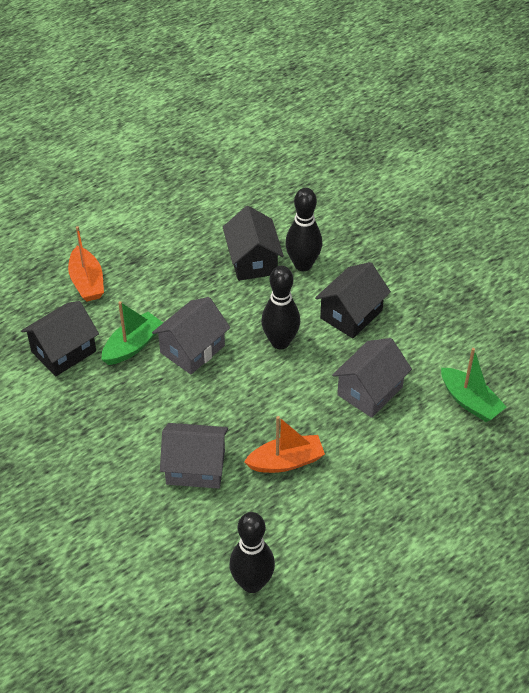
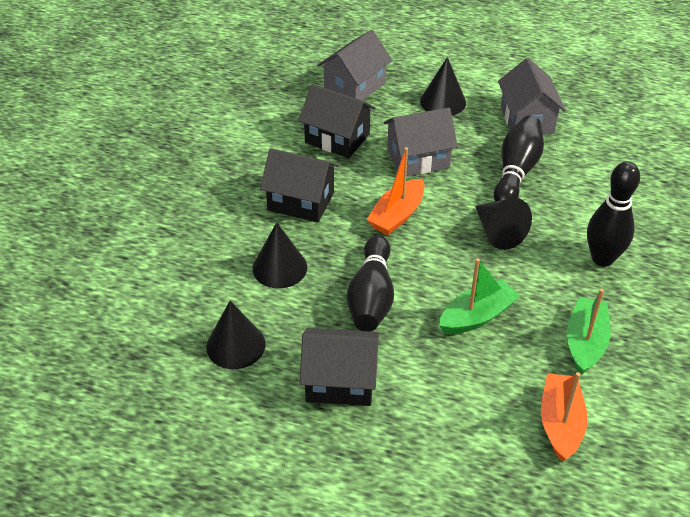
black cone: 0 -> 4

